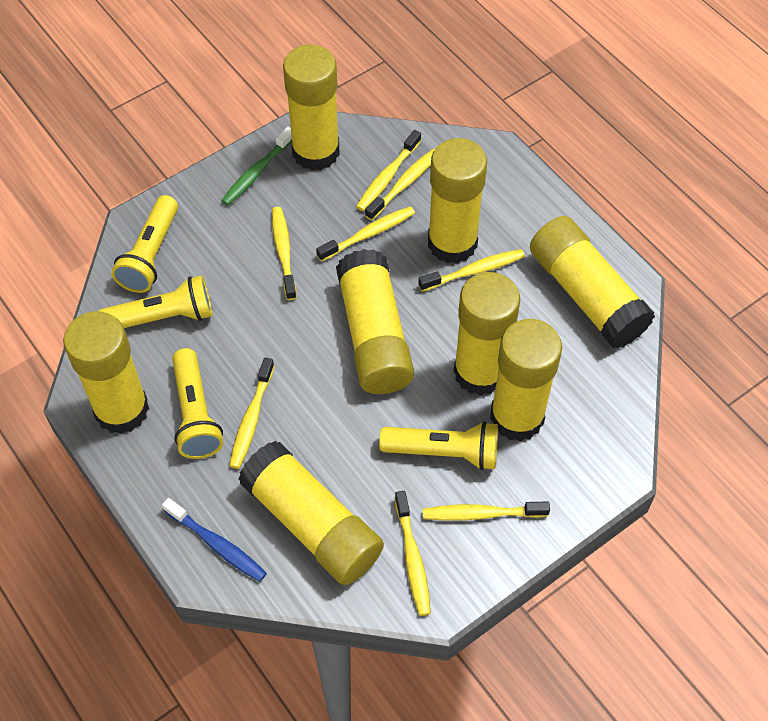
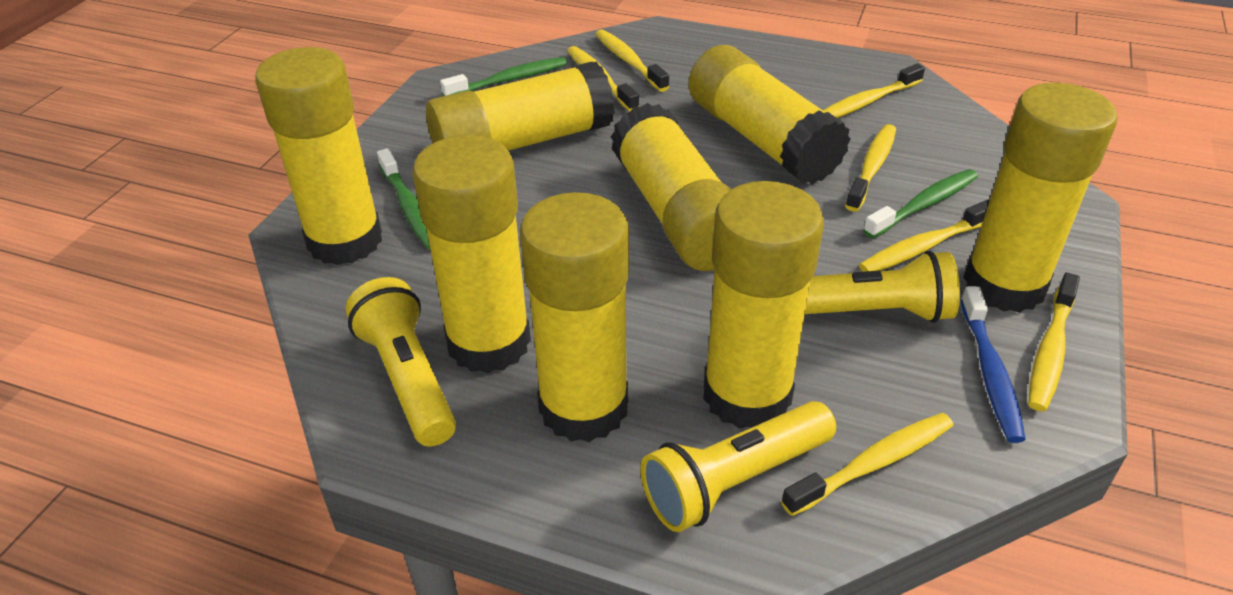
green toothbrush: 1 -> 3
yellow flashlight: 4 -> 3
yellow toothbrush: 8 -> 7

